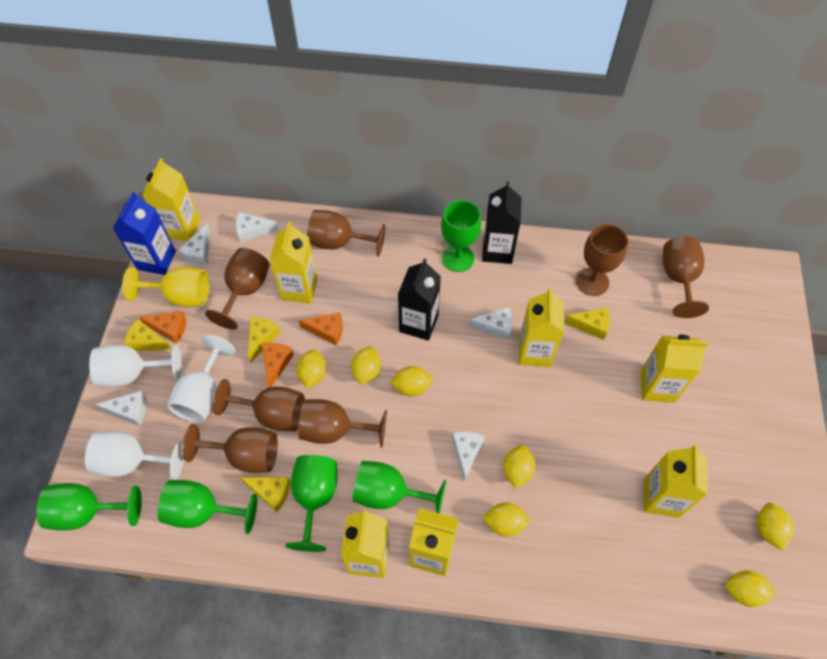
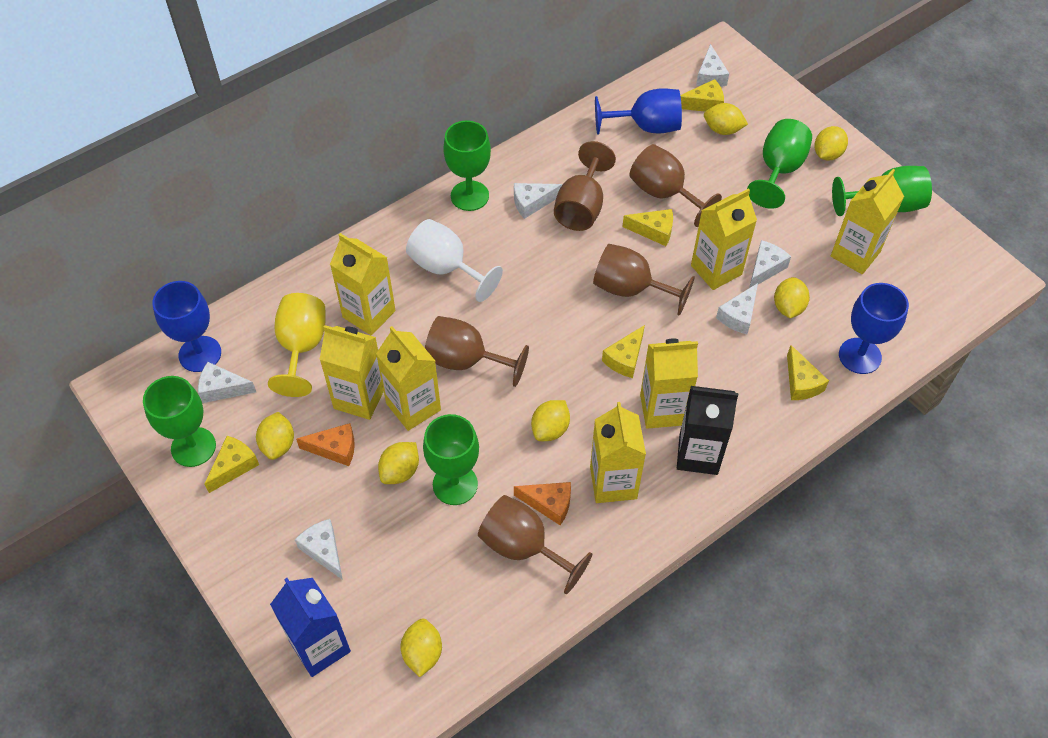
black carton: 2 -> 1
blue goblet: 0 -> 3
brown goblet: 7 -> 5
orange cheese: 3 -> 2
white cheese: 5 -> 6
white goblet: 3 -> 1
yellow cheese: 4 -> 5

